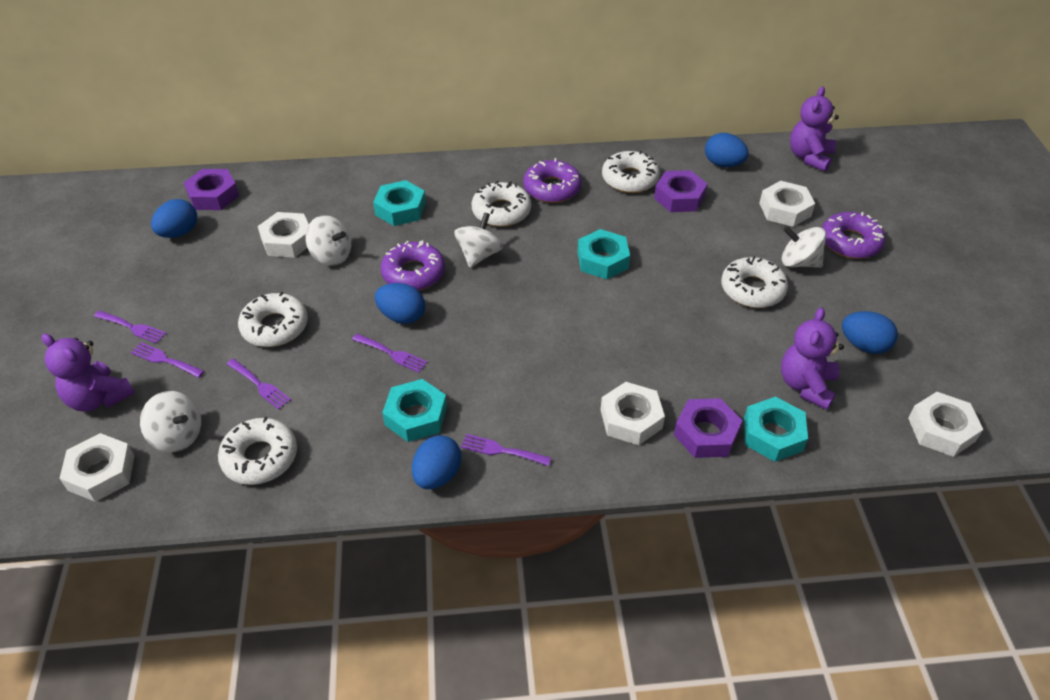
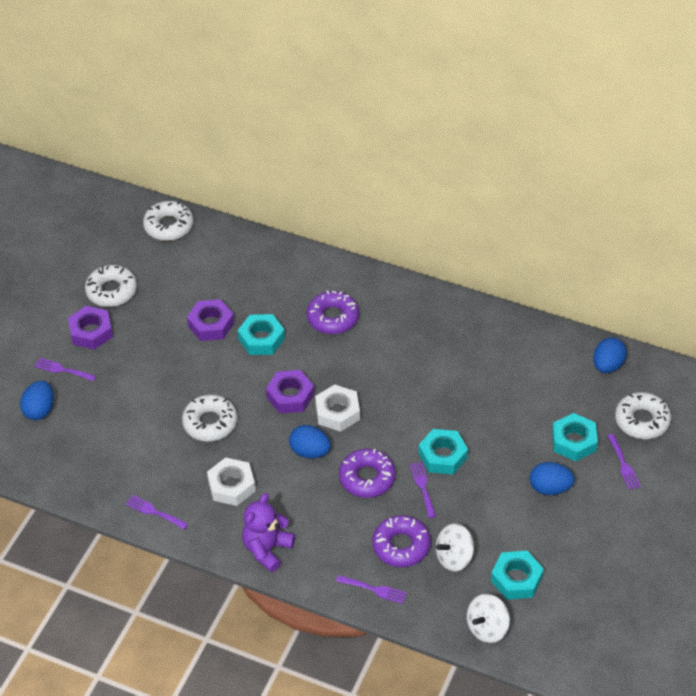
blue egg: 5 -> 4
purple teddy bear: 3 -> 1
white donut: 5 -> 4
white nut: 5 -> 2
white spinning top: 4 -> 2

